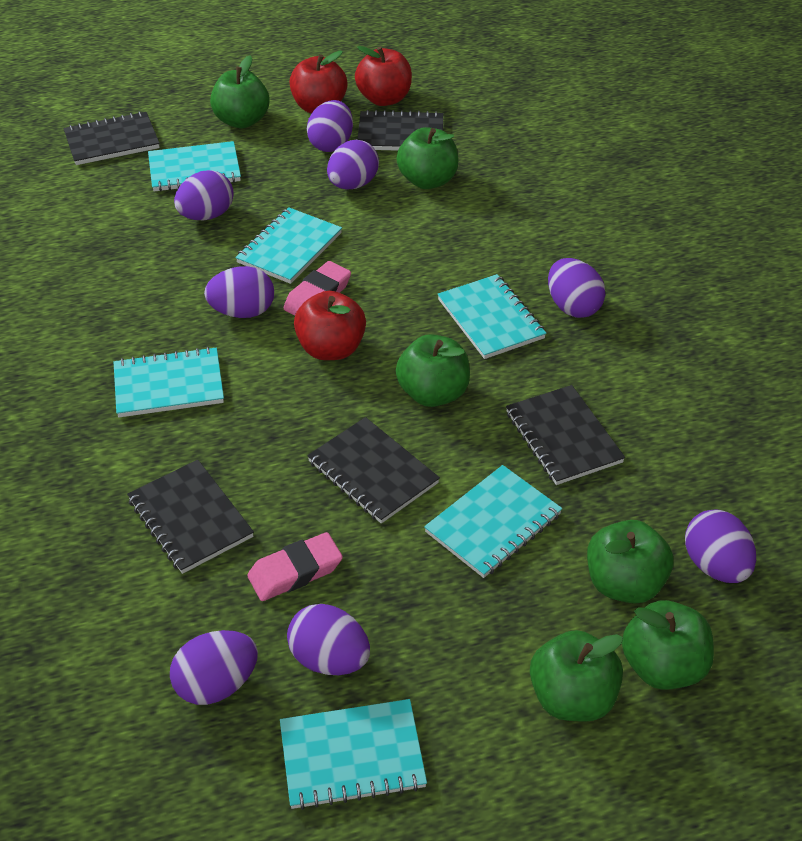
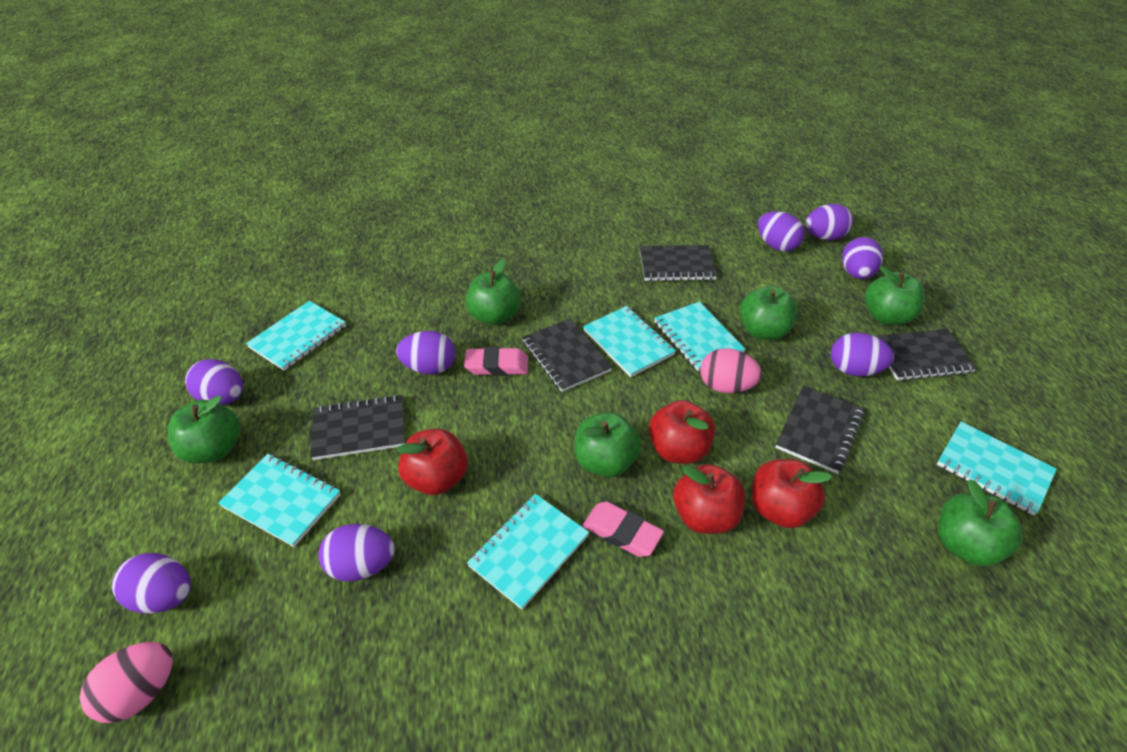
pink egg: 0 -> 2
red apple: 3 -> 4

